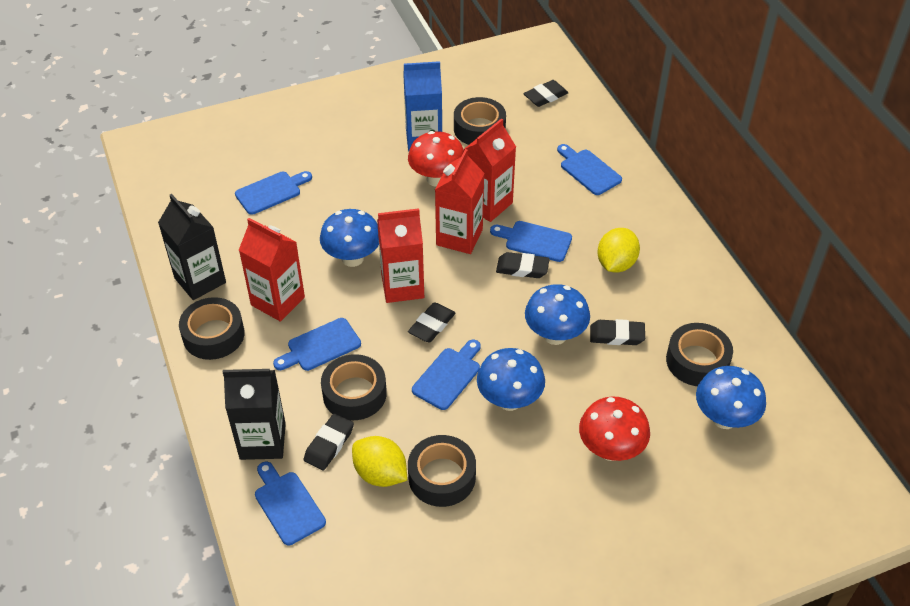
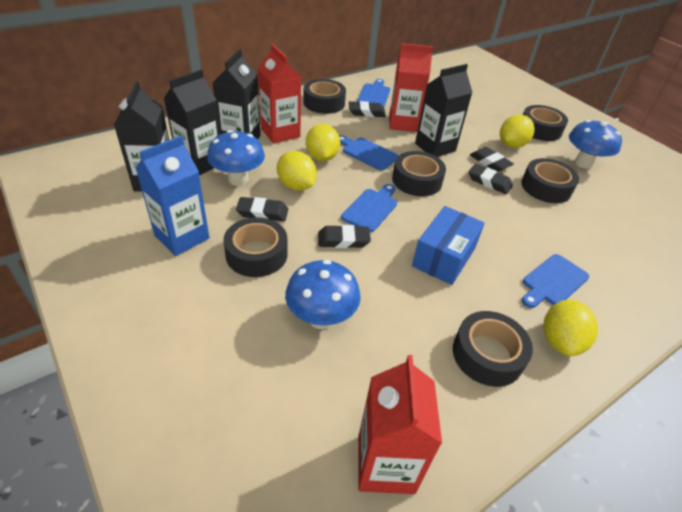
black carton: 2 -> 4
black tape: 5 -> 6
blue box: 0 -> 1
blue cutting board: 6 -> 4
blue mushroom: 4 -> 3
red carton: 4 -> 3
red mushroom: 2 -> 0
yellow lemon: 2 -> 4

